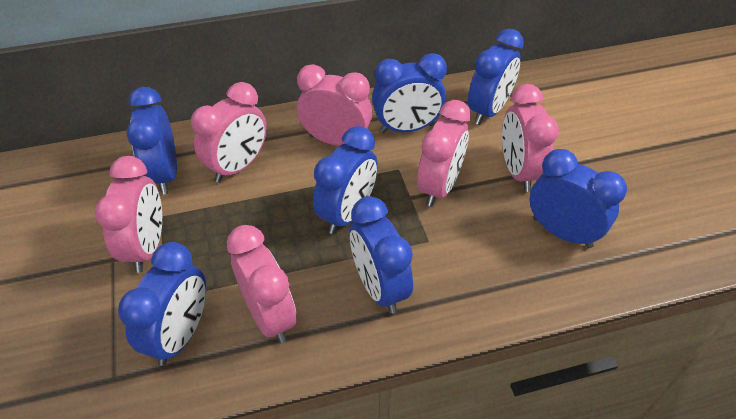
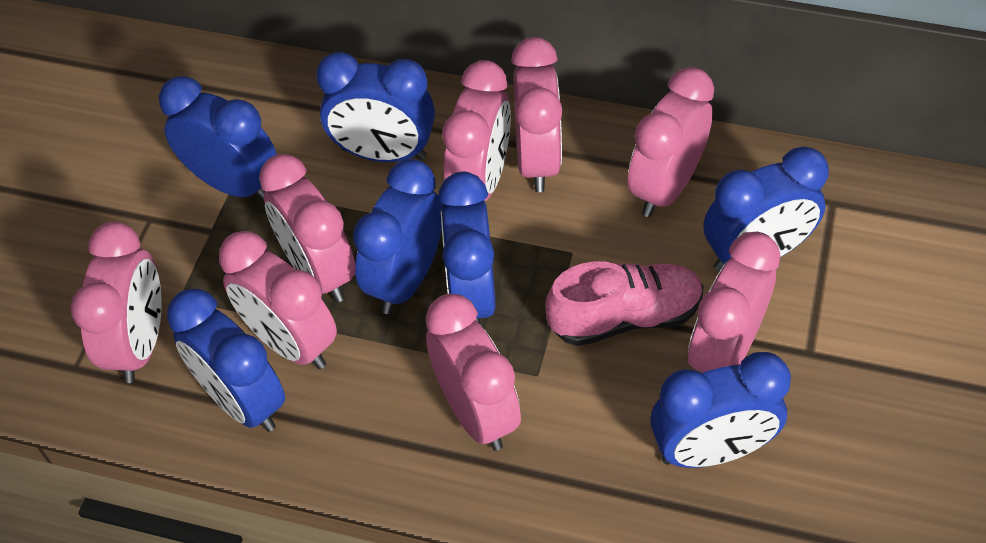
pink clock: 6 -> 8
pink shoe: 0 -> 1

